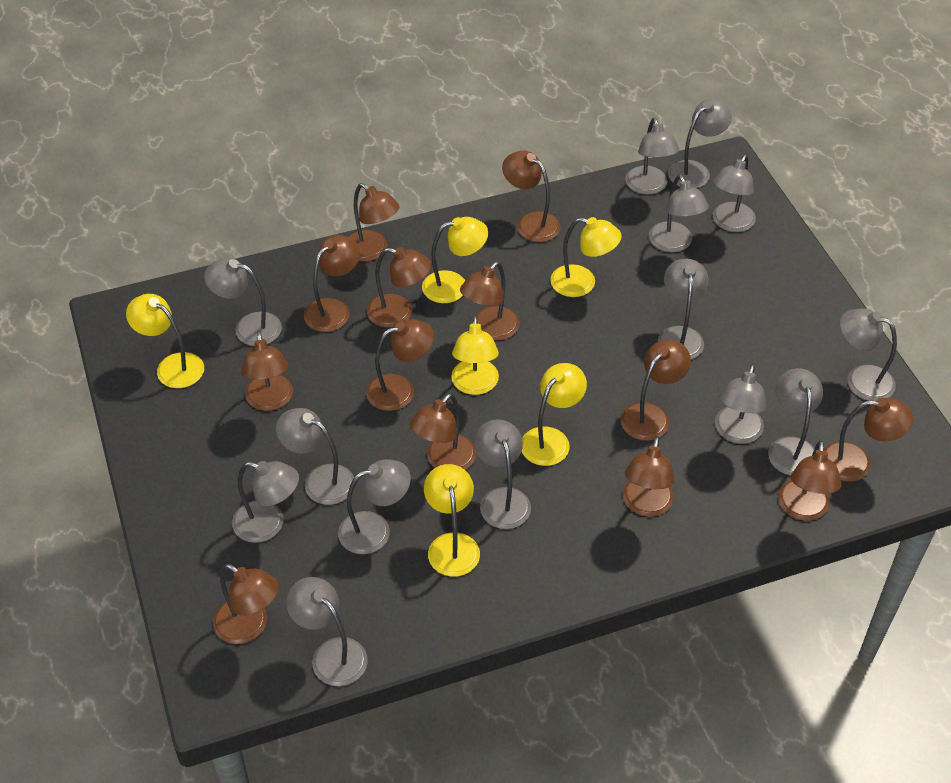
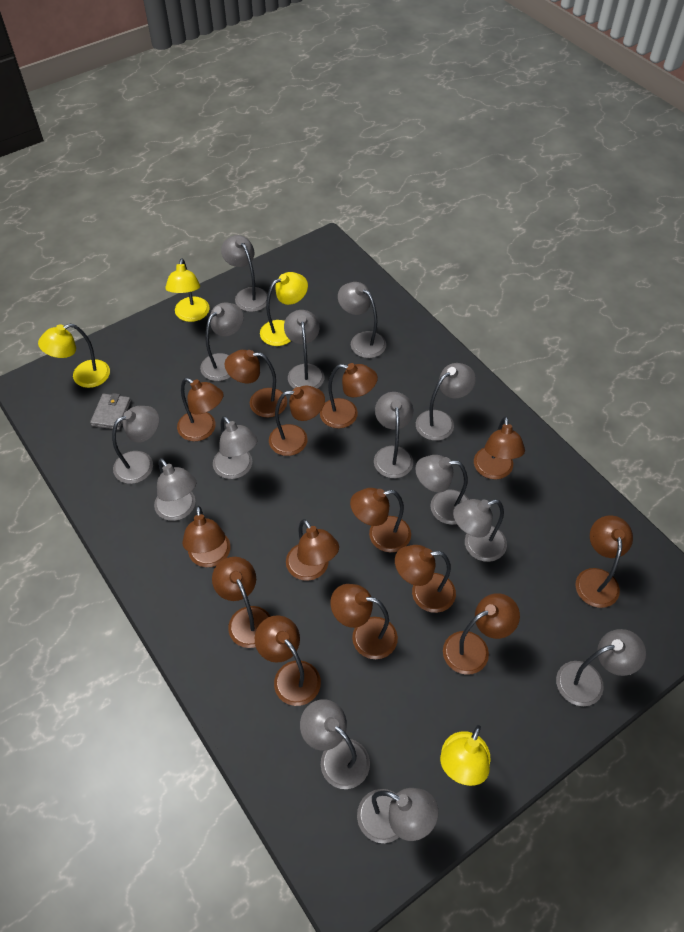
brown lamp: 13 -> 14
grey wallet: 0 -> 1
yellow lamp: 6 -> 4

